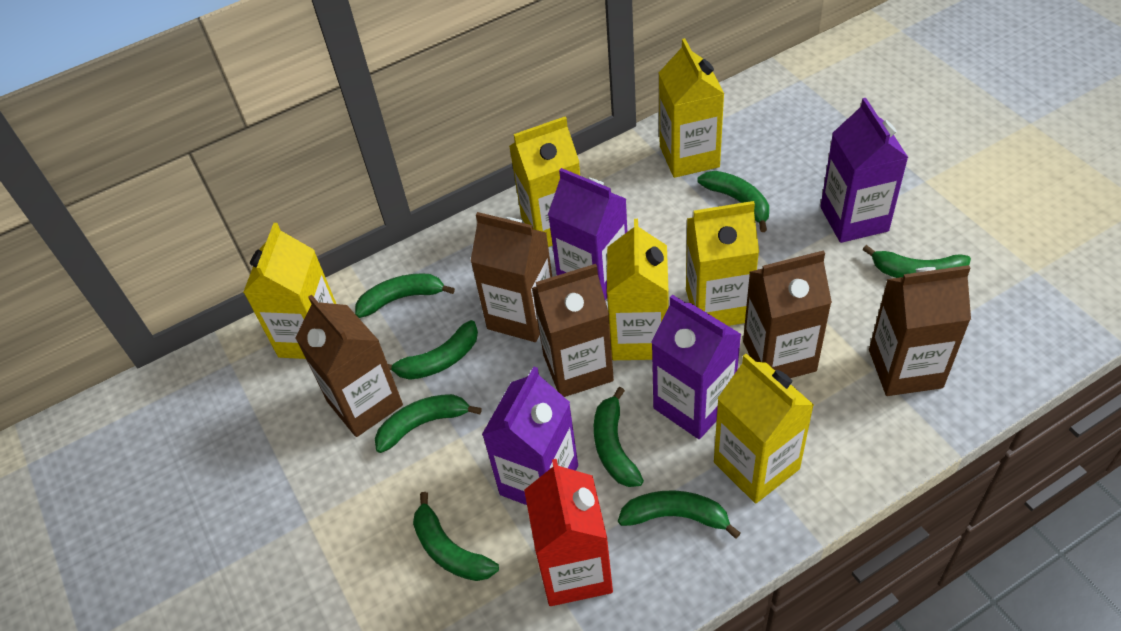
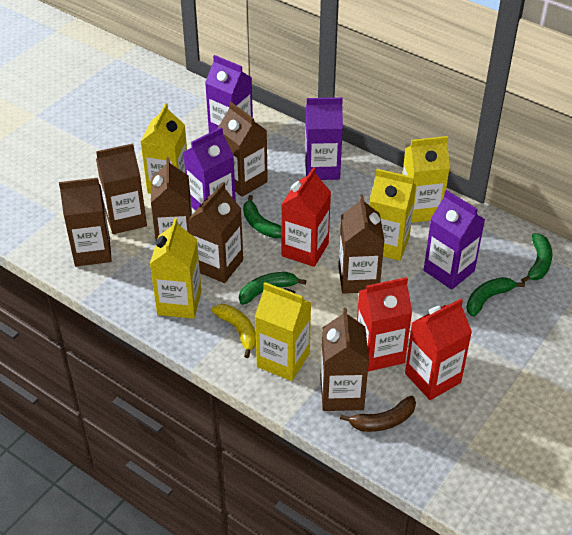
brown banana: 0 -> 1
brown carton: 5 -> 7
green banana: 8 -> 4
red carton: 1 -> 3
yellow banana: 0 -> 1
yellow carton: 6 -> 5

